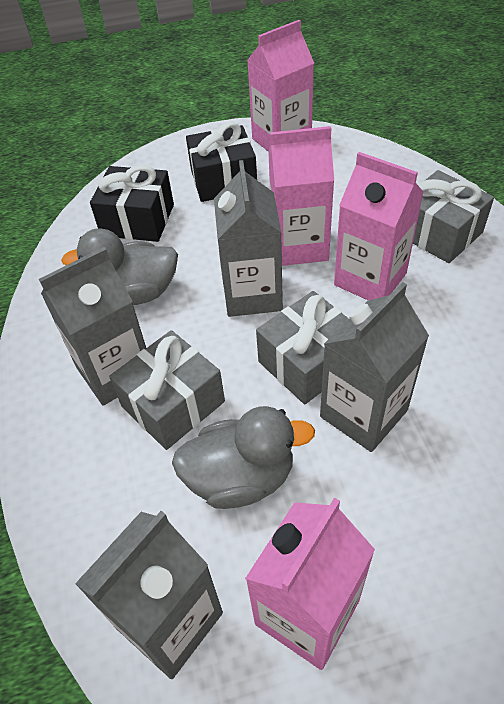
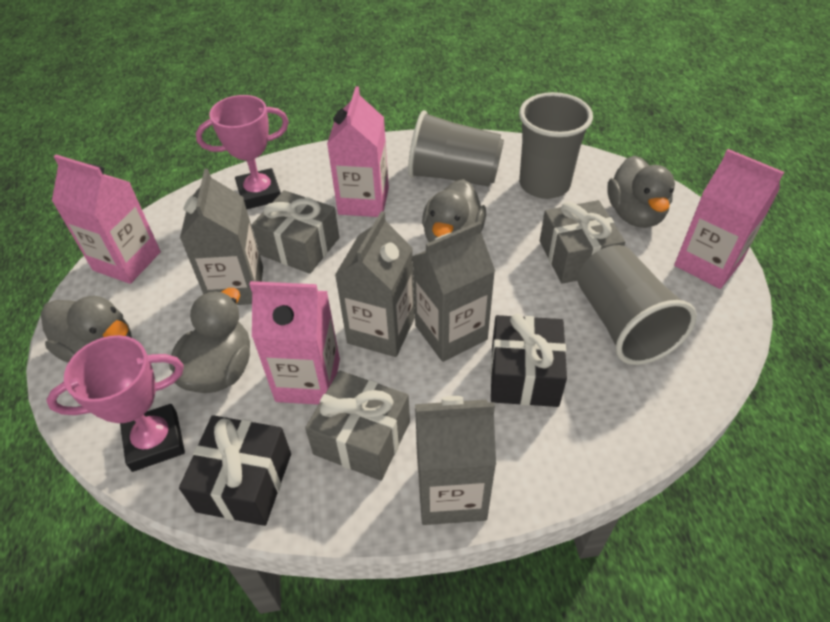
grey cup: 0 -> 3
grey duck: 2 -> 4
pink trophy: 0 -> 2

